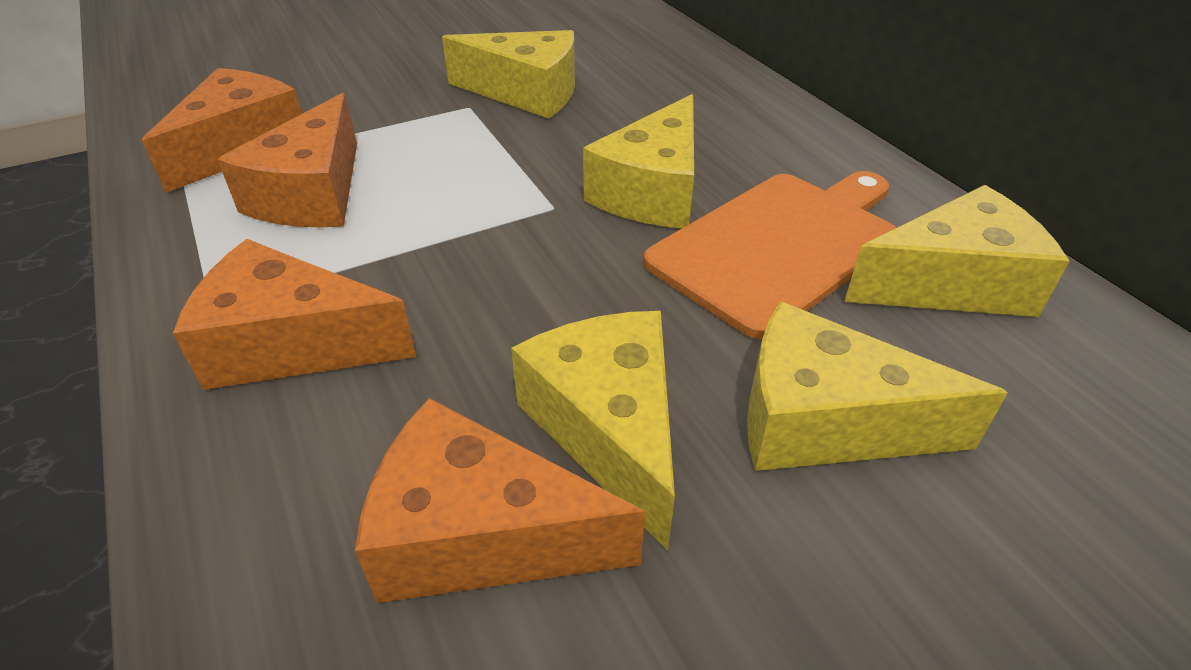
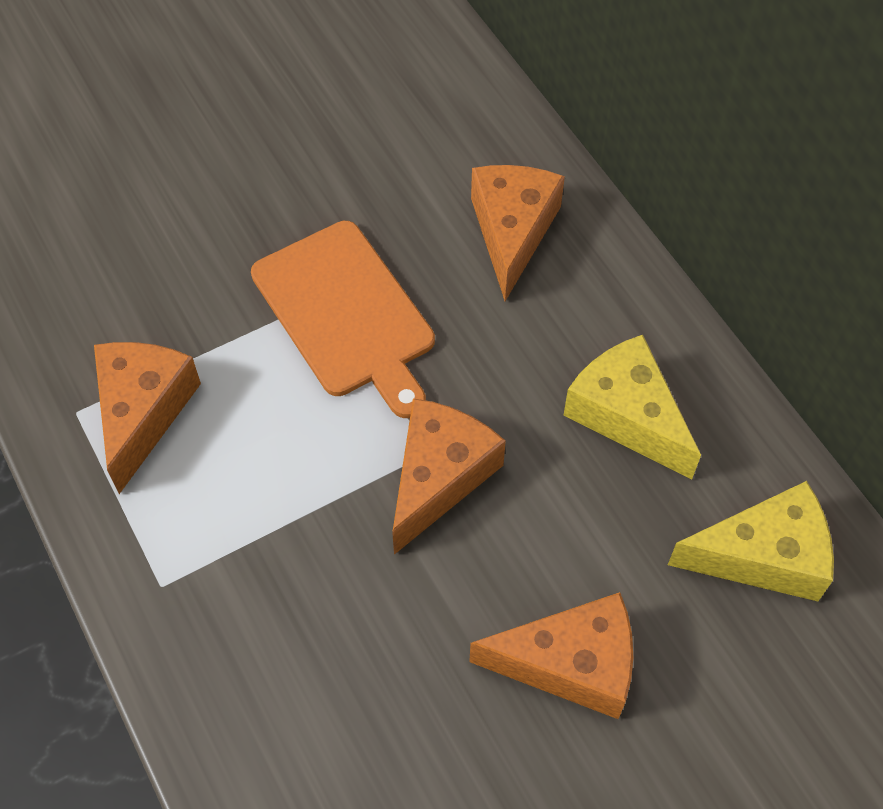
yellow cheese: 5 -> 2

